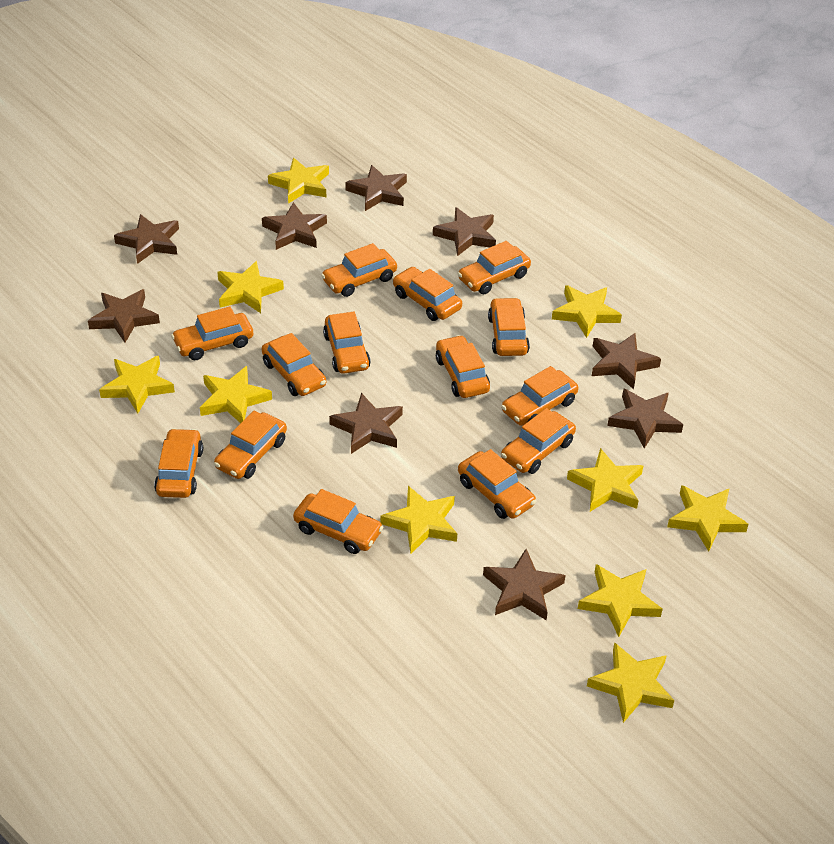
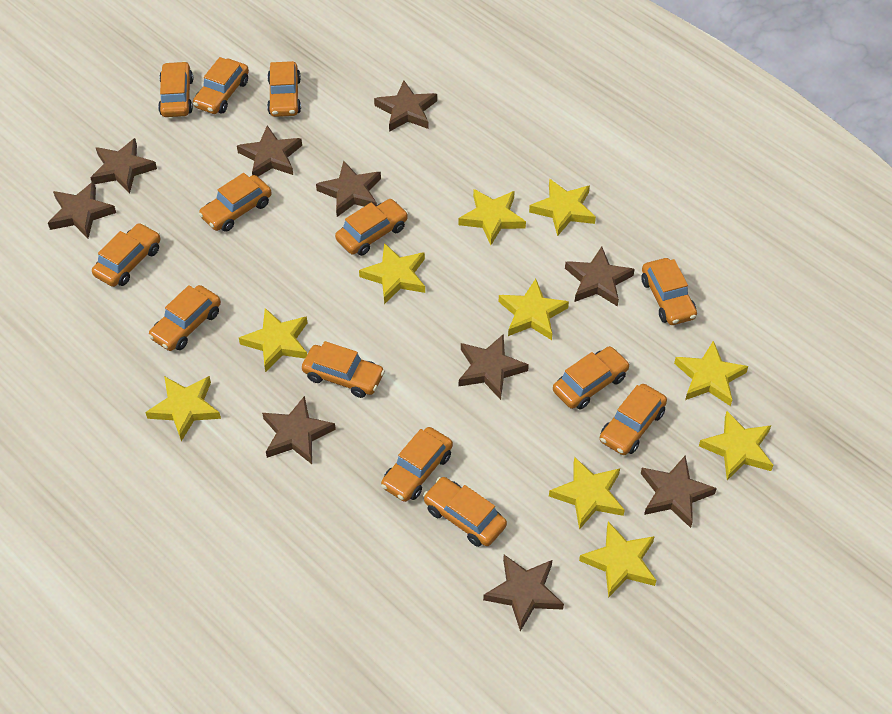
brown star: 9 -> 10
orange car: 14 -> 13

